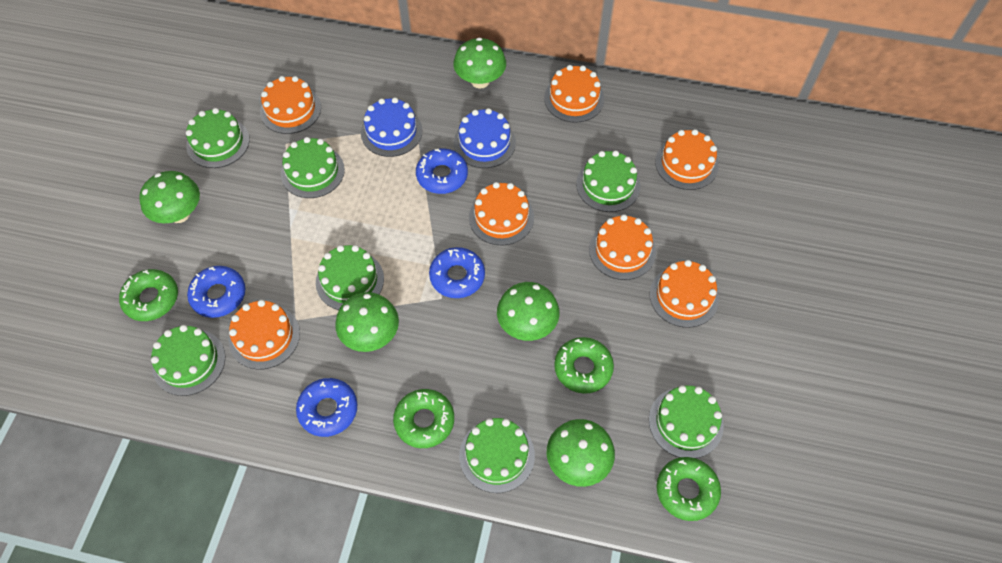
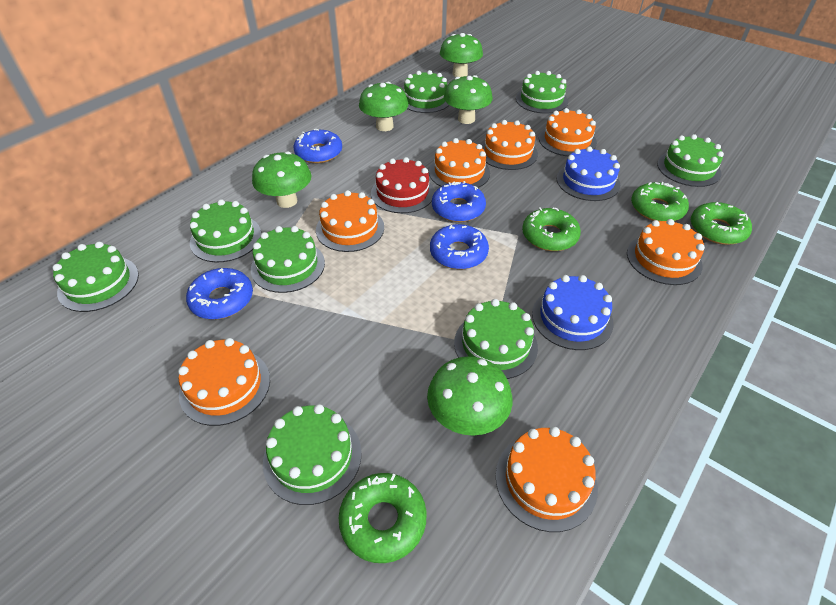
green cake: 7 -> 8
red cake: 0 -> 1

